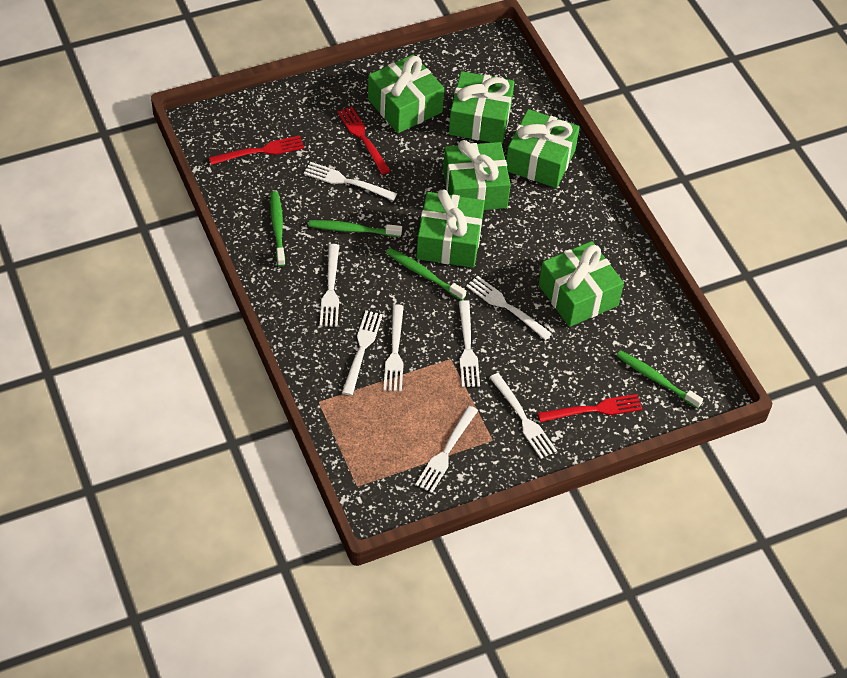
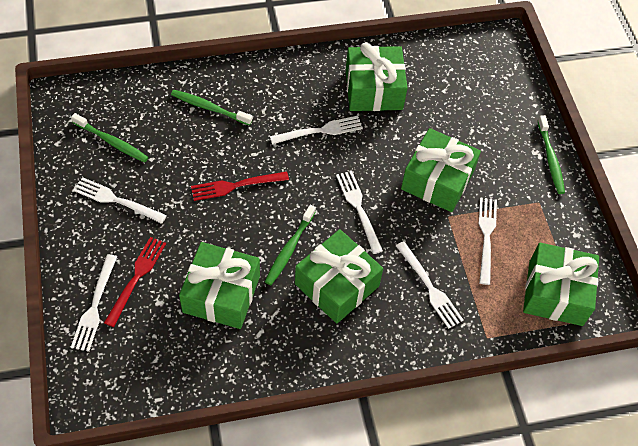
green gift: 6 -> 5
red fork: 3 -> 2
white fork: 8 -> 6

